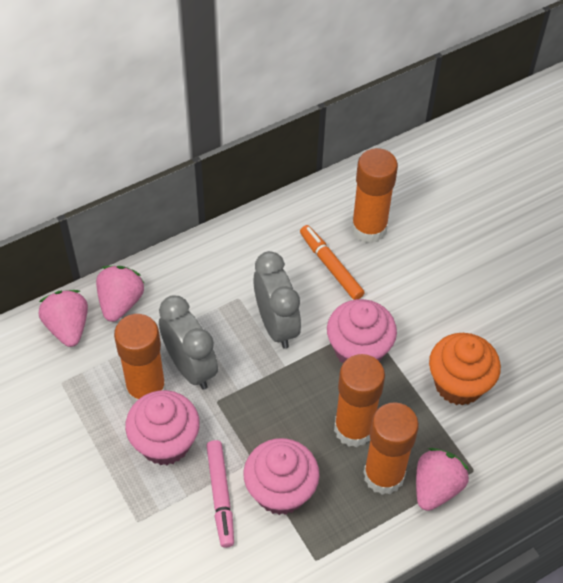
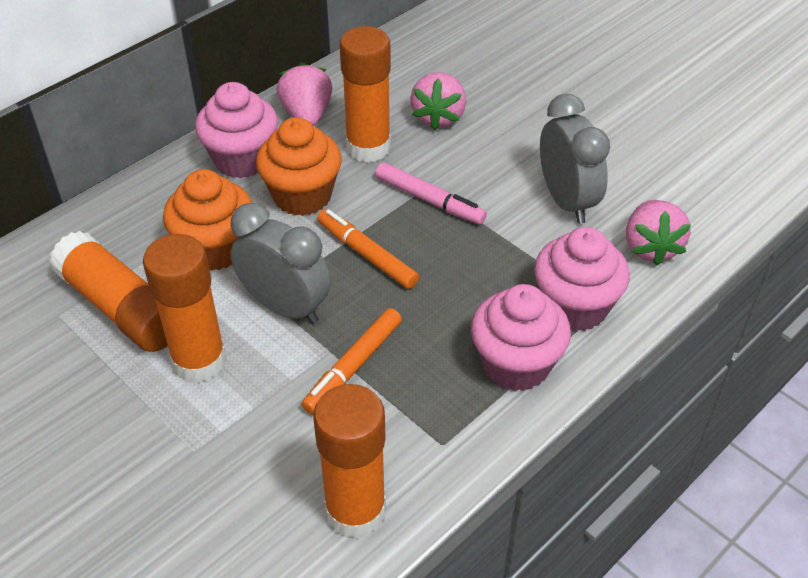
orange cupcake: 1 -> 2
orange marker: 1 -> 2

